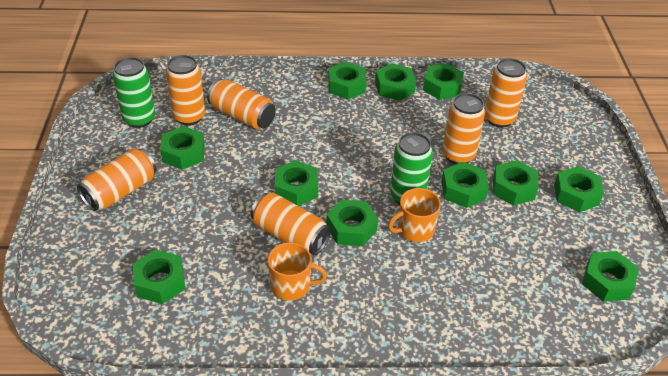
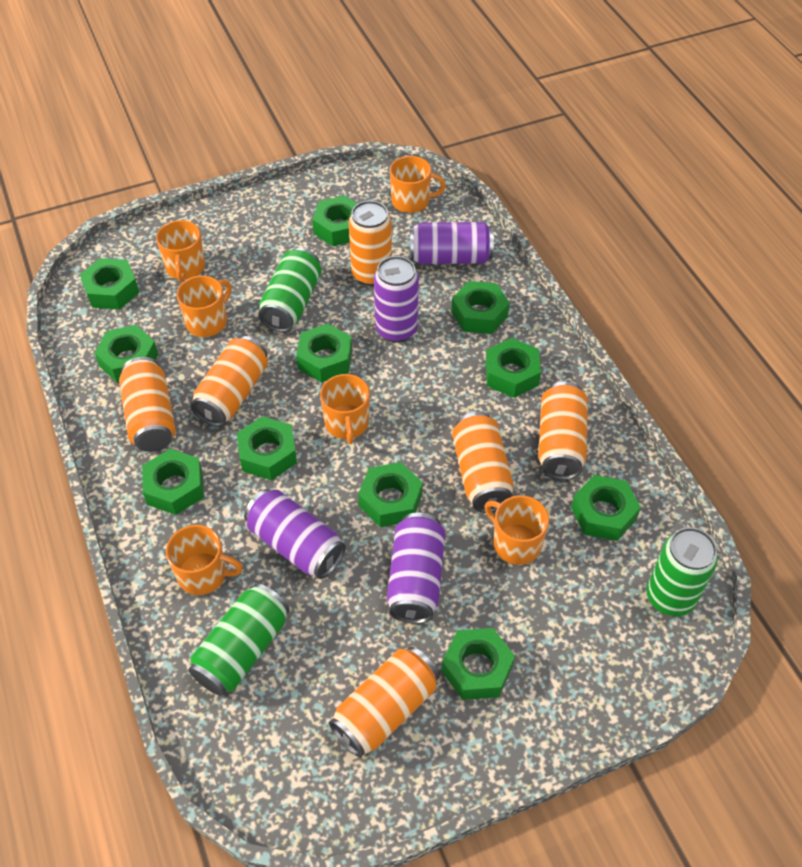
green can: 2 -> 3
orange mug: 2 -> 6
purple can: 0 -> 4

